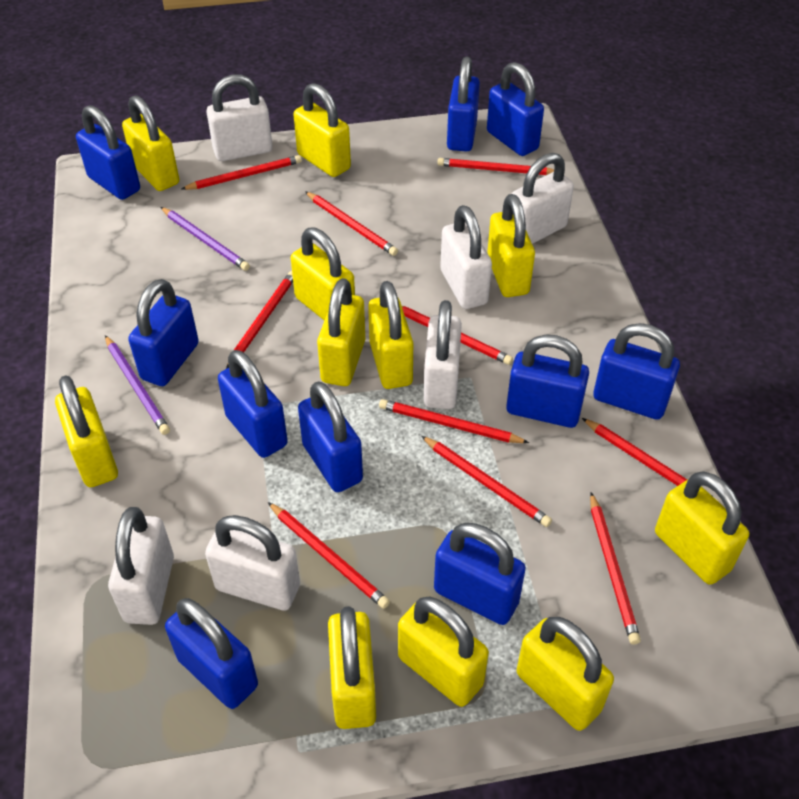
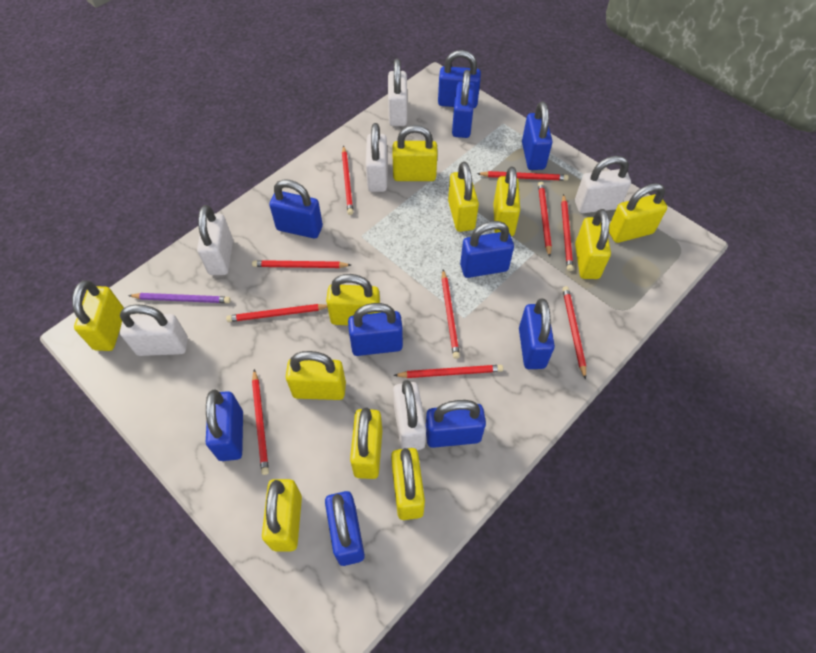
purple pencil: 2 -> 1

